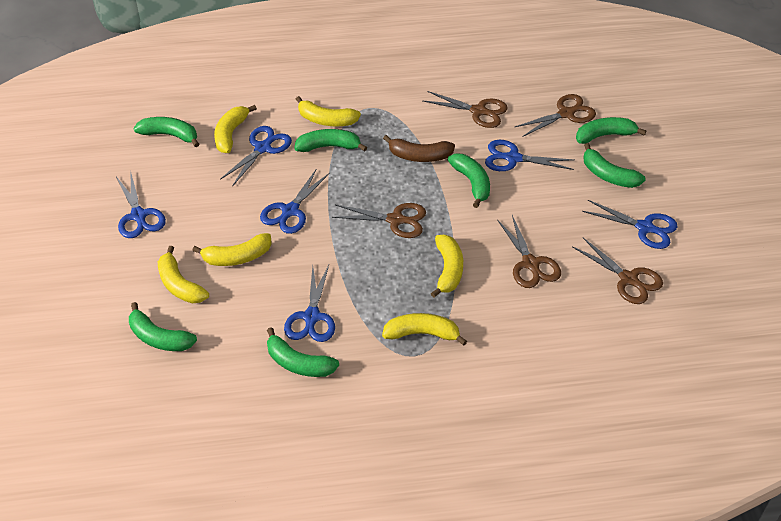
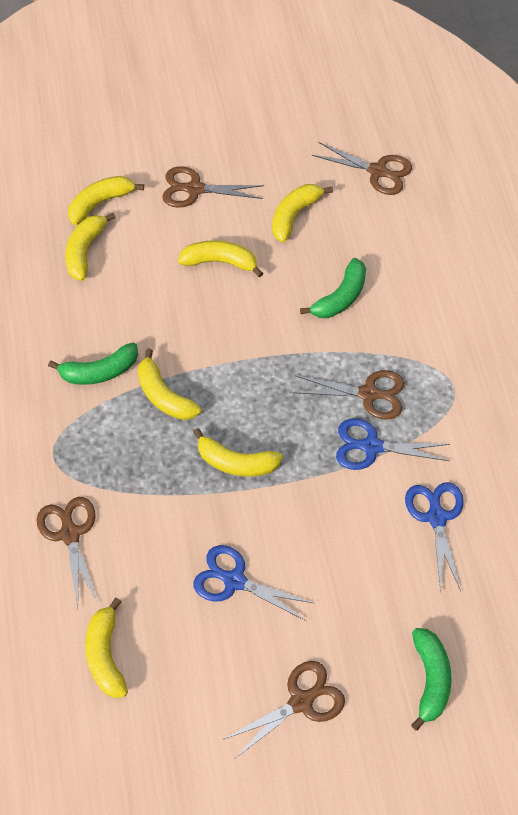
blue scissors: 6 -> 3
brown banana: 1 -> 0
green banana: 7 -> 3
yellow banana: 6 -> 7

